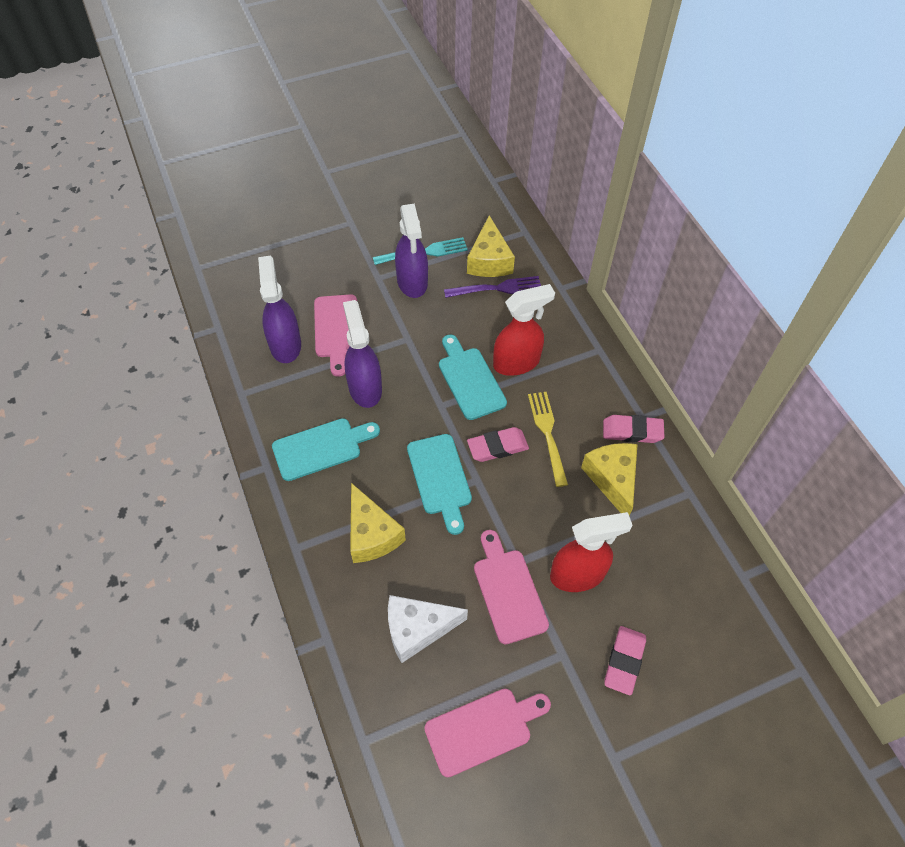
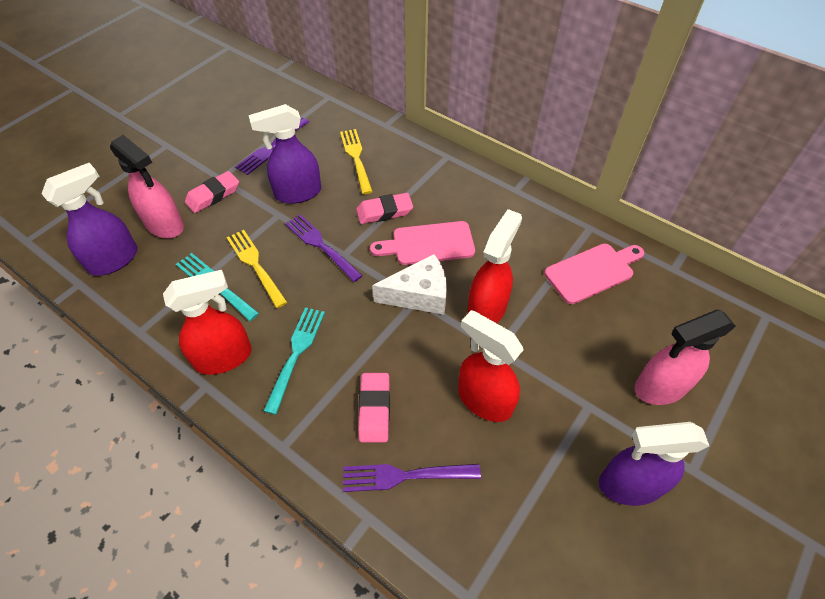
pink cutting board: 3 -> 2
pink spray bottle: 0 -> 2
purple fork: 1 -> 3
red spray bottle: 2 -> 3
turquoise cutting board: 3 -> 0
turquoise fork: 1 -> 2
yellow cheese: 3 -> 0
yellow fork: 1 -> 2

